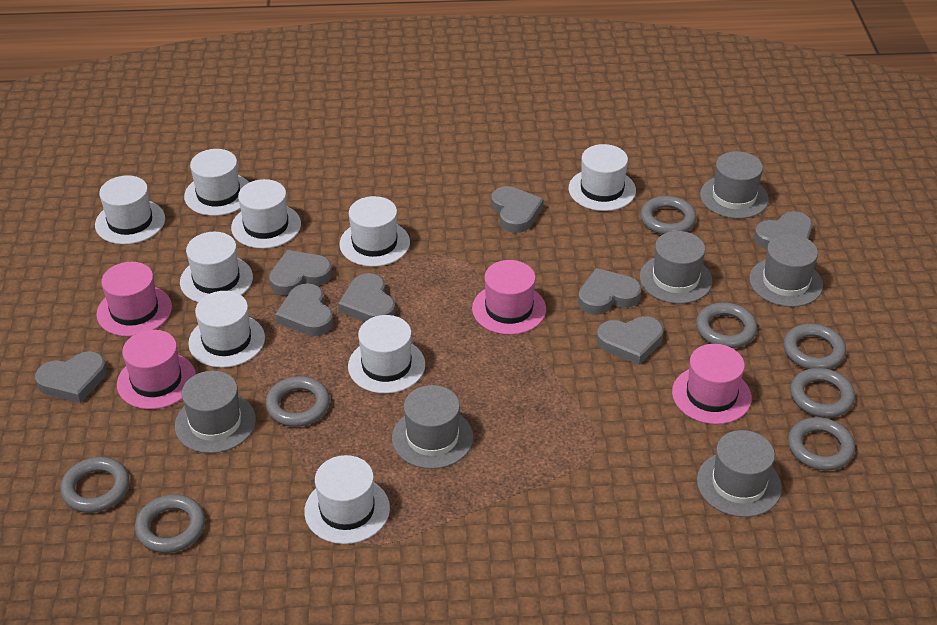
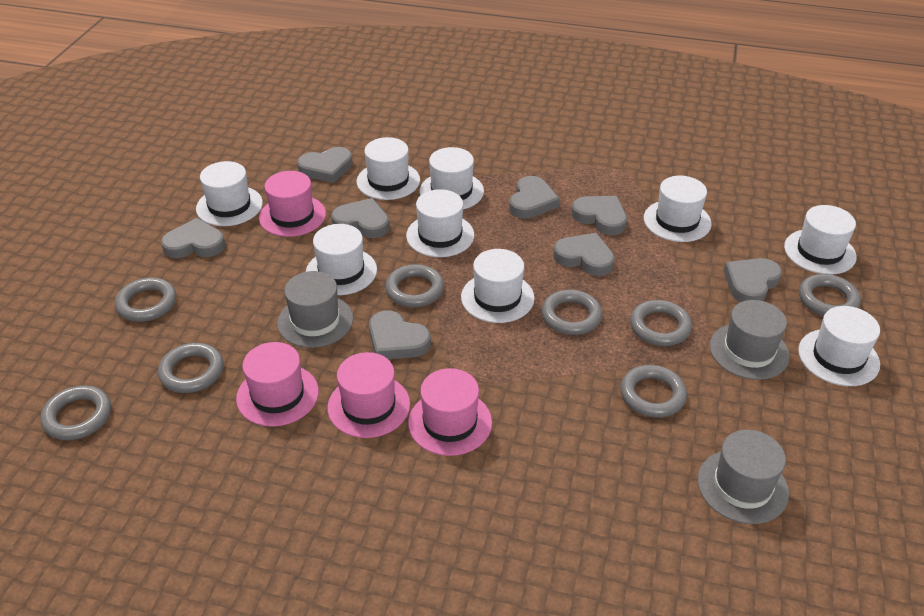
grey hat: 6 -> 3

